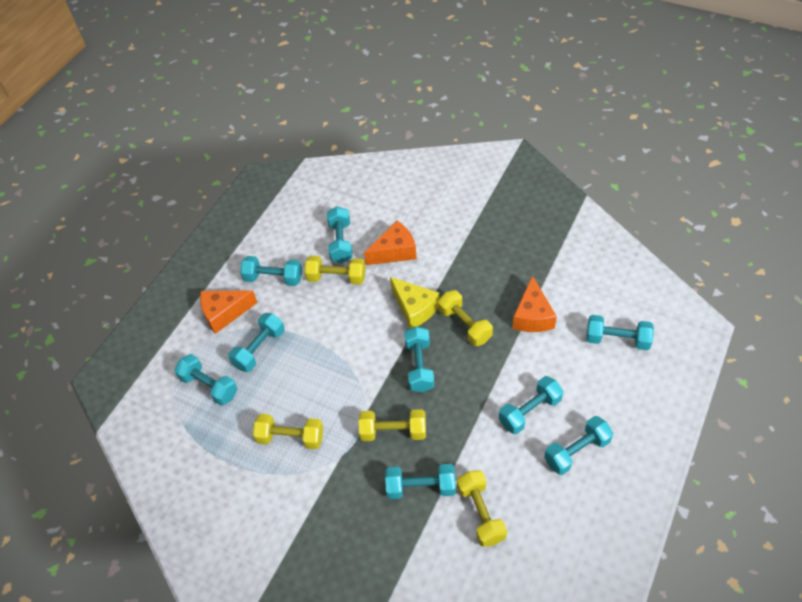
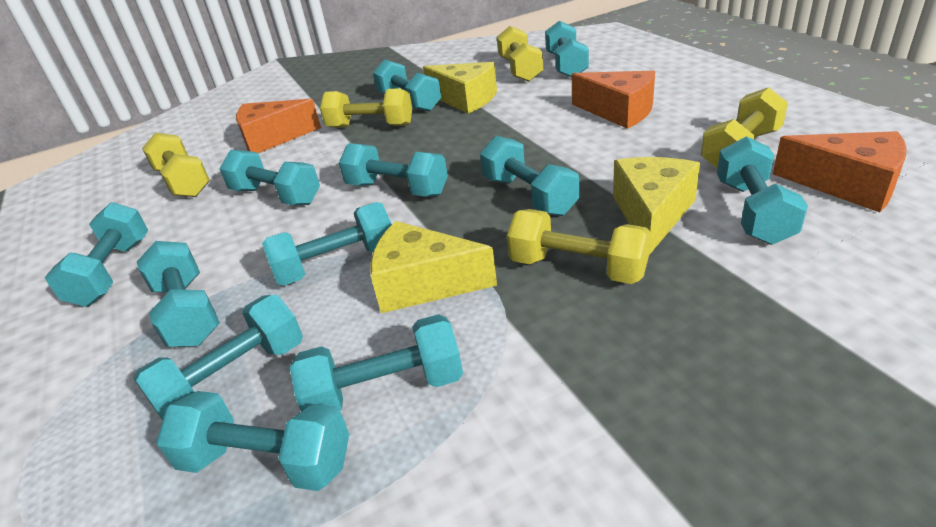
turquoise dumbbell: 9 -> 12
yellow cheese: 1 -> 3

